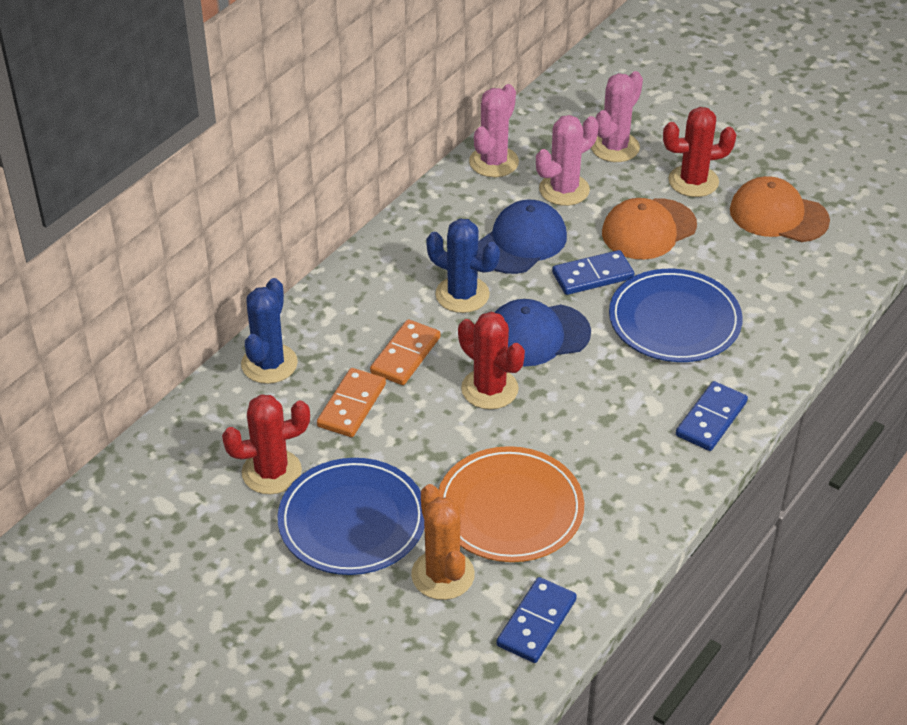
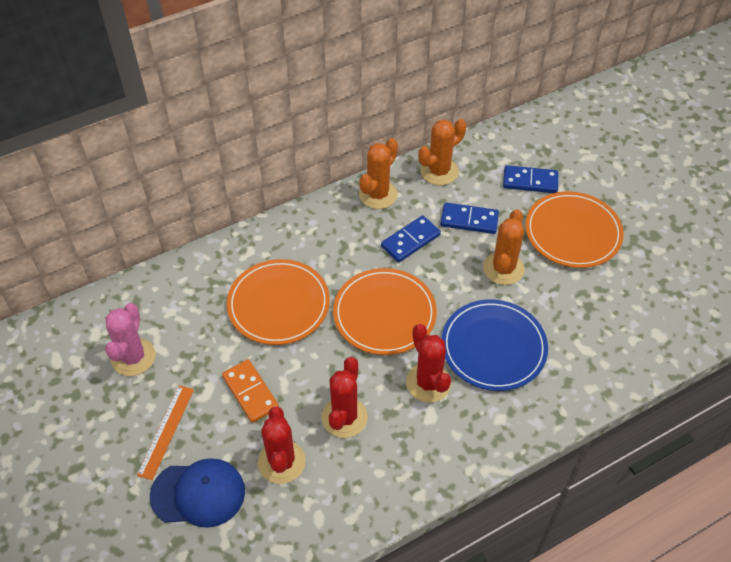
blue cactus: 2 -> 0
blue cap: 2 -> 1
blue plate: 2 -> 1
orange cactus: 1 -> 3
orange cap: 2 -> 0
orange domino: 2 -> 1
orange plate: 1 -> 3
orange ruler: 0 -> 1
pink cactus: 3 -> 1

